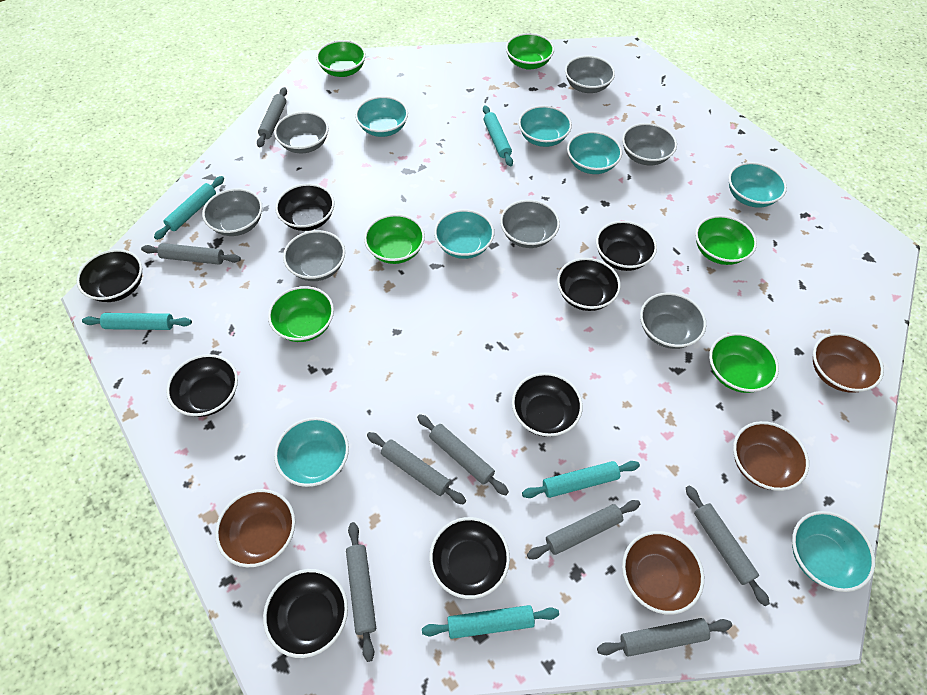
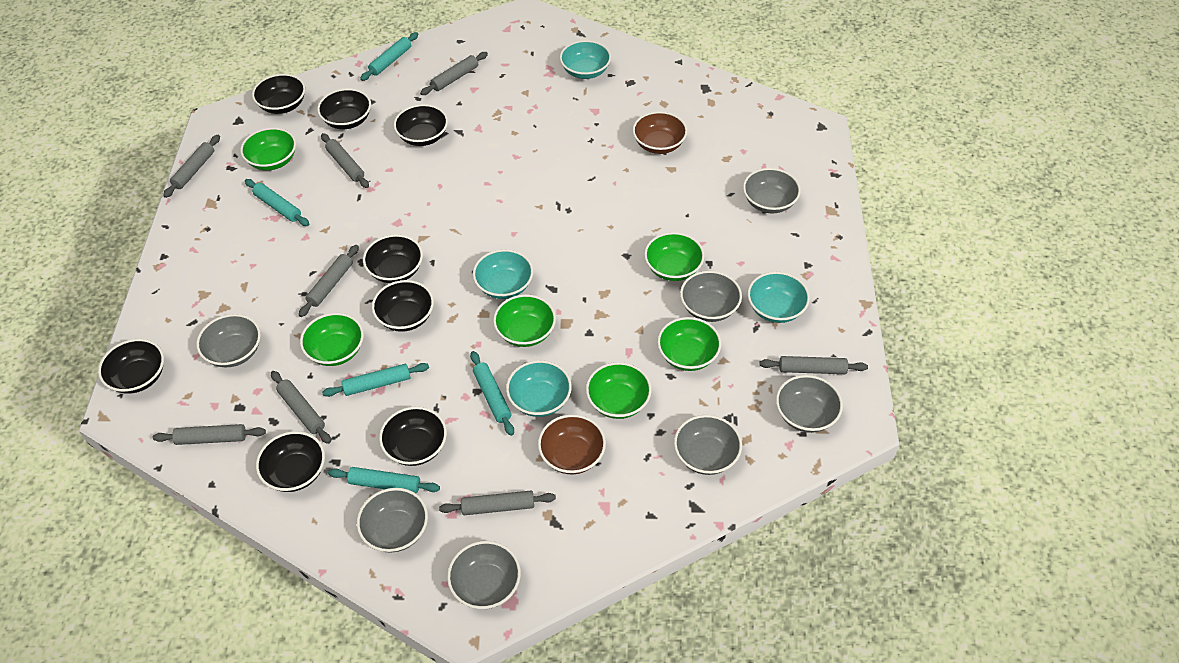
brown bowl: 4 -> 2
turquoise bowl: 7 -> 4

